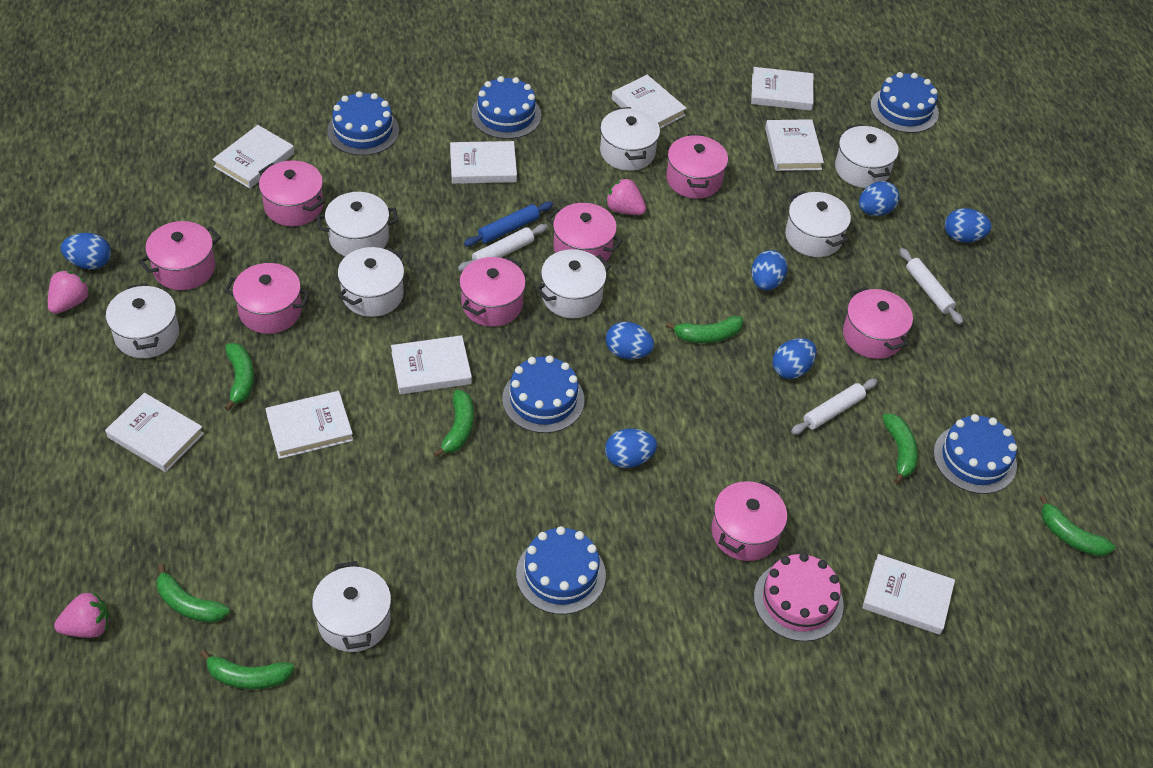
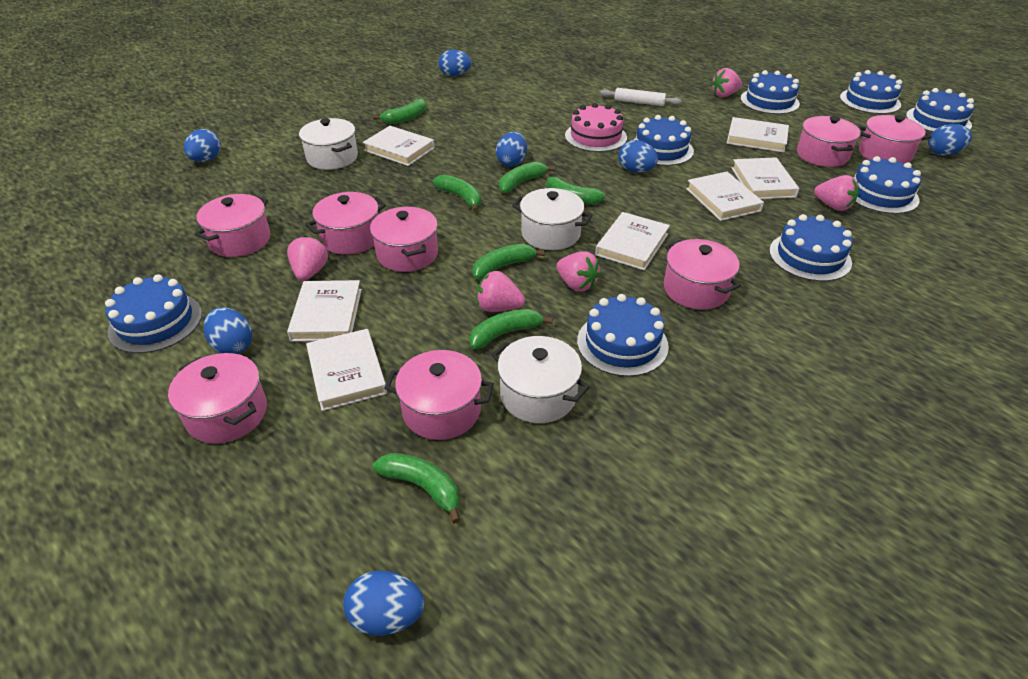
blue cake: 6 -> 8
blue rolling pin: 1 -> 0
pink strawberry: 3 -> 5
white book: 9 -> 7
white pot: 8 -> 3
white rolling pin: 3 -> 1

